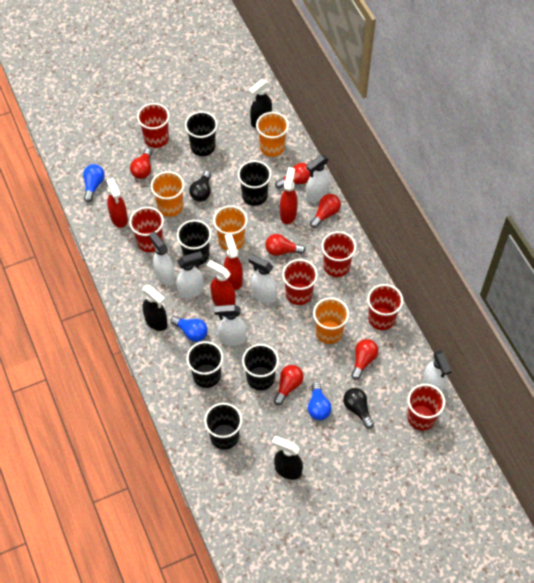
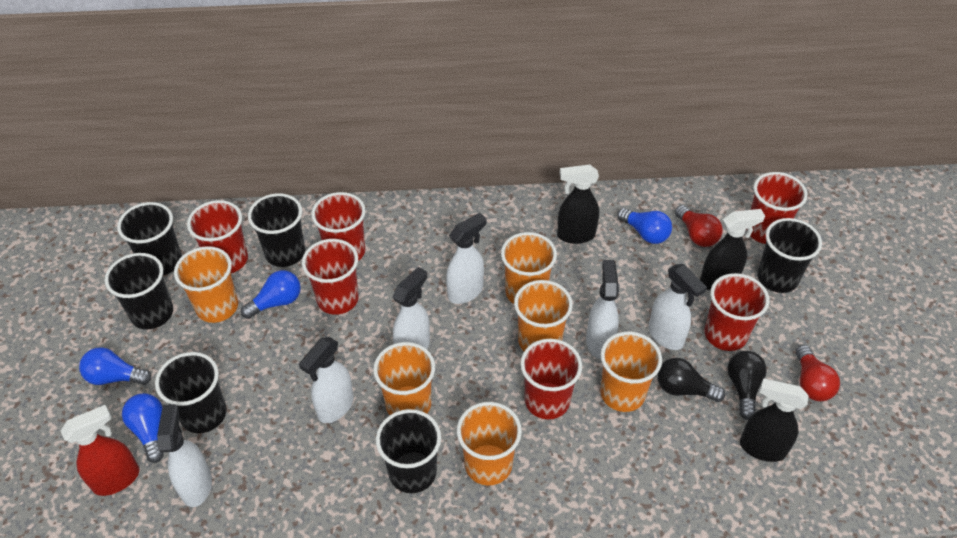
blue light bulb: 3 -> 4
orange cup: 4 -> 6
red light bulb: 6 -> 2
red spray bottle: 4 -> 1

